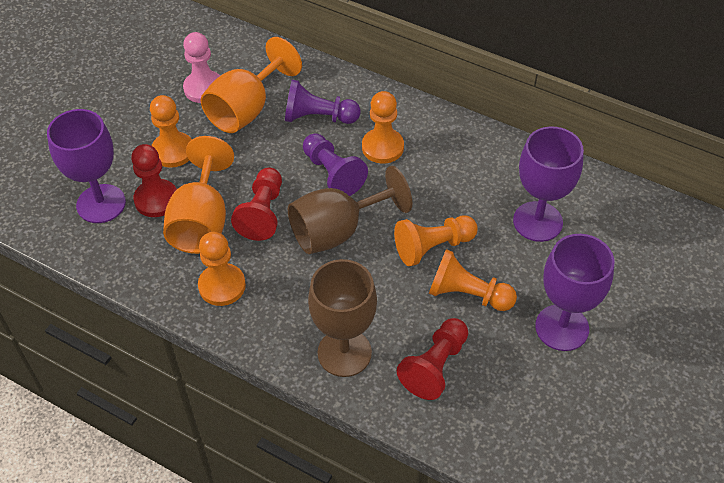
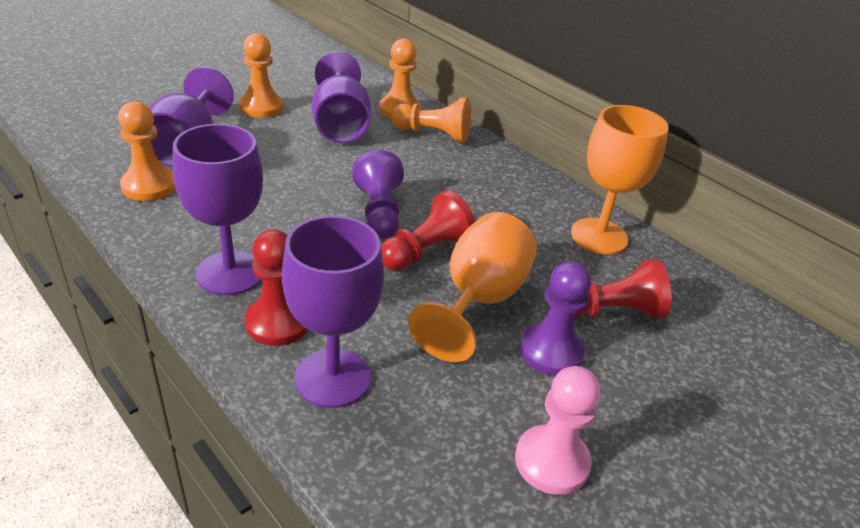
brown goblet: 2 -> 0
orange pawn: 5 -> 4
purple goblet: 3 -> 4

